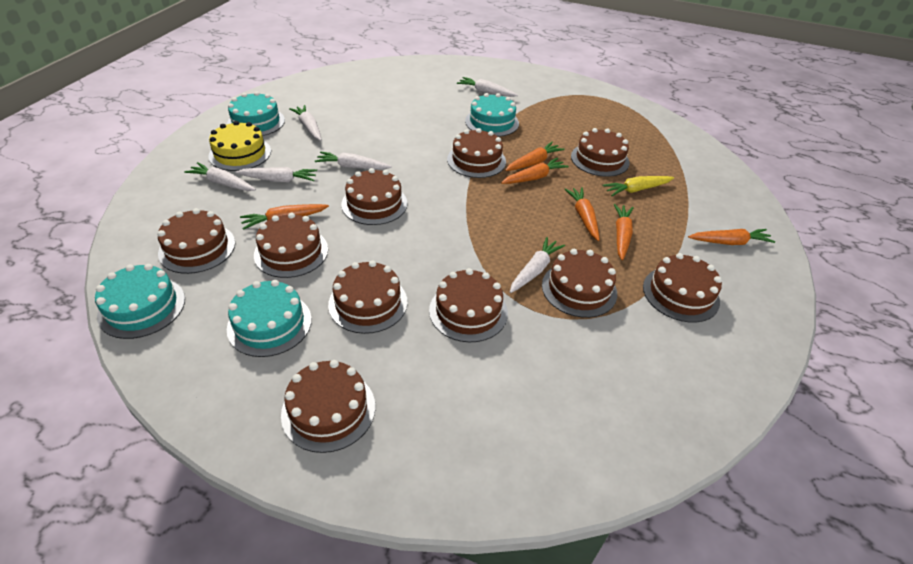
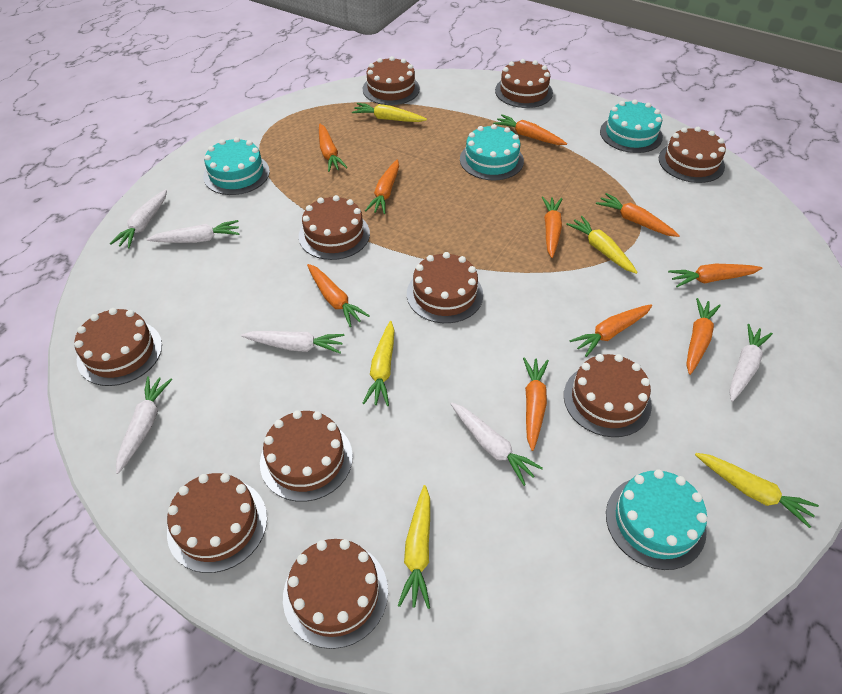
orange carrot: 6 -> 10
yellow cake: 1 -> 0
yellow carrot: 1 -> 5

